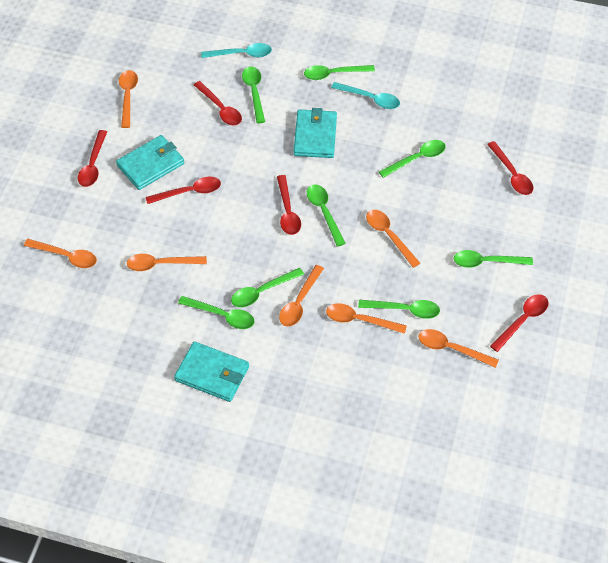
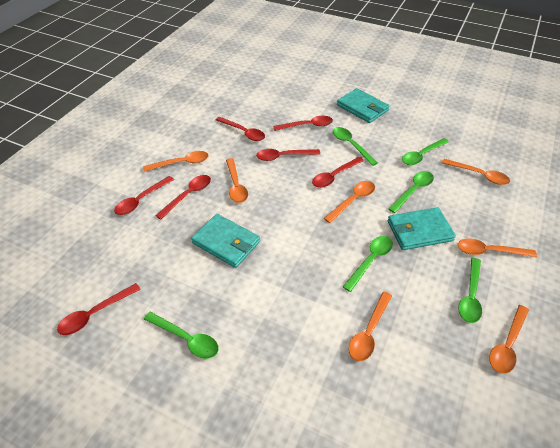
green spoon: 8 -> 6
red spoon: 6 -> 7
turquoise spoon: 2 -> 0

